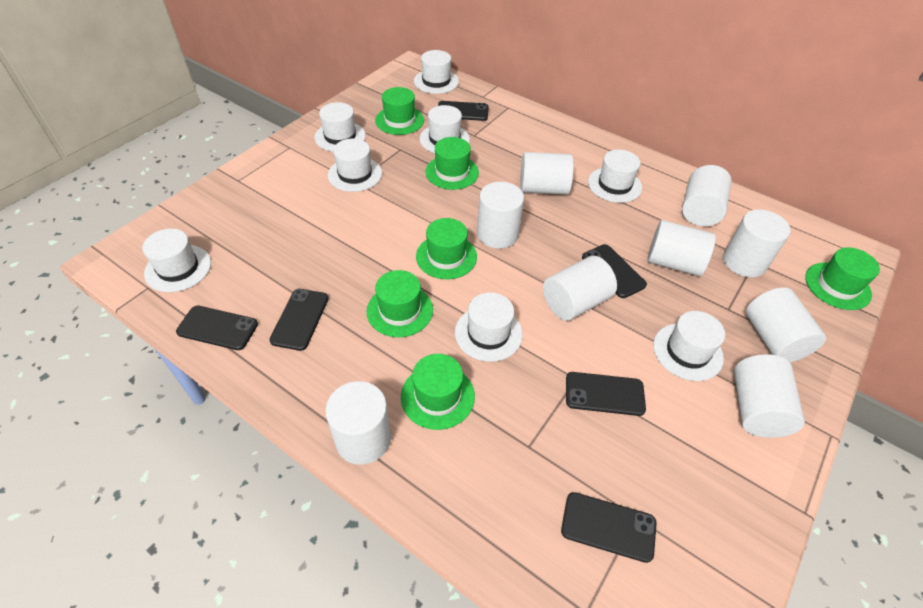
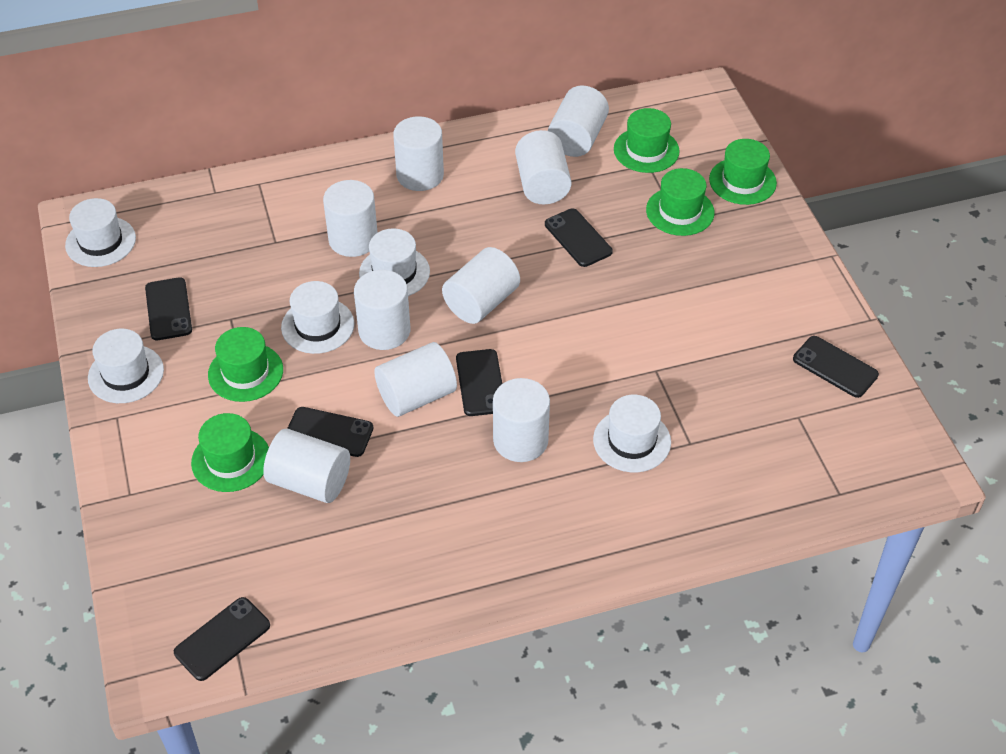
green hat: 6 -> 5
white hat: 8 -> 5

